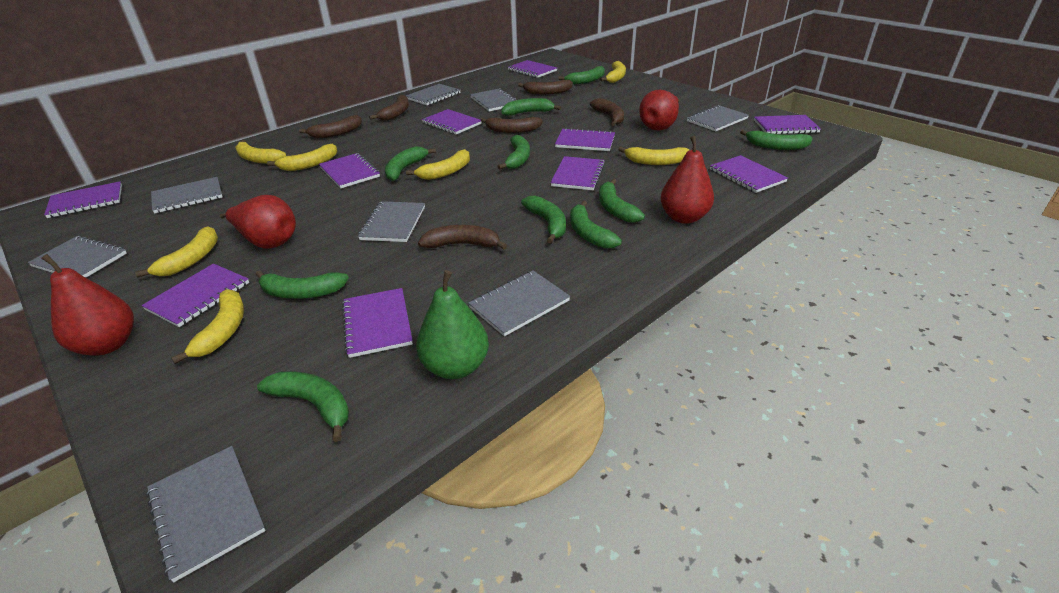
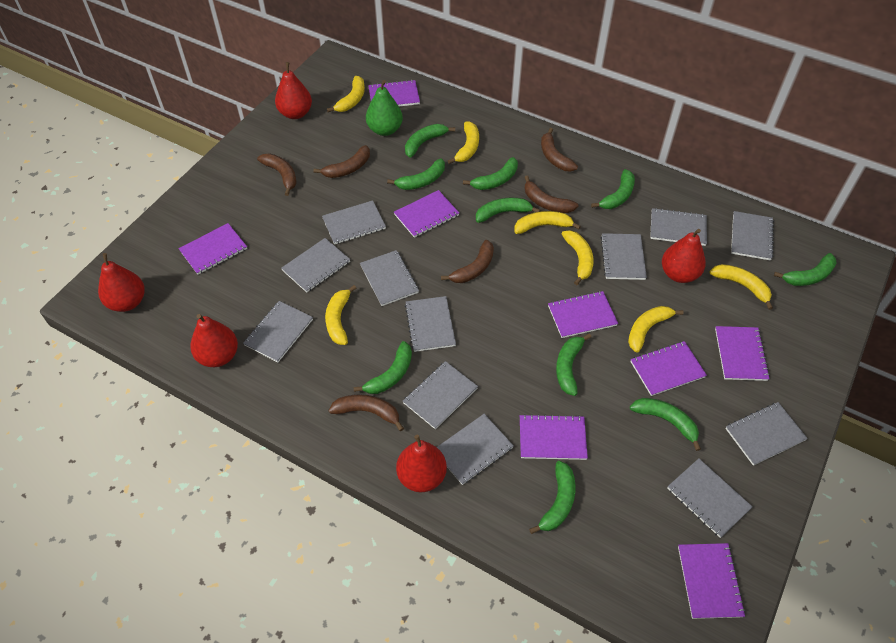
grey notebook: 8 -> 12
purple notebook: 10 -> 8
red pear: 4 -> 5

